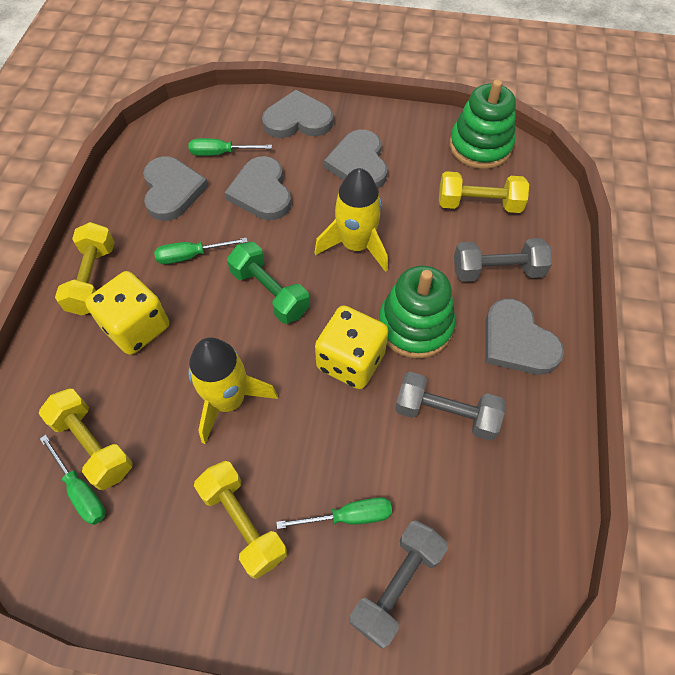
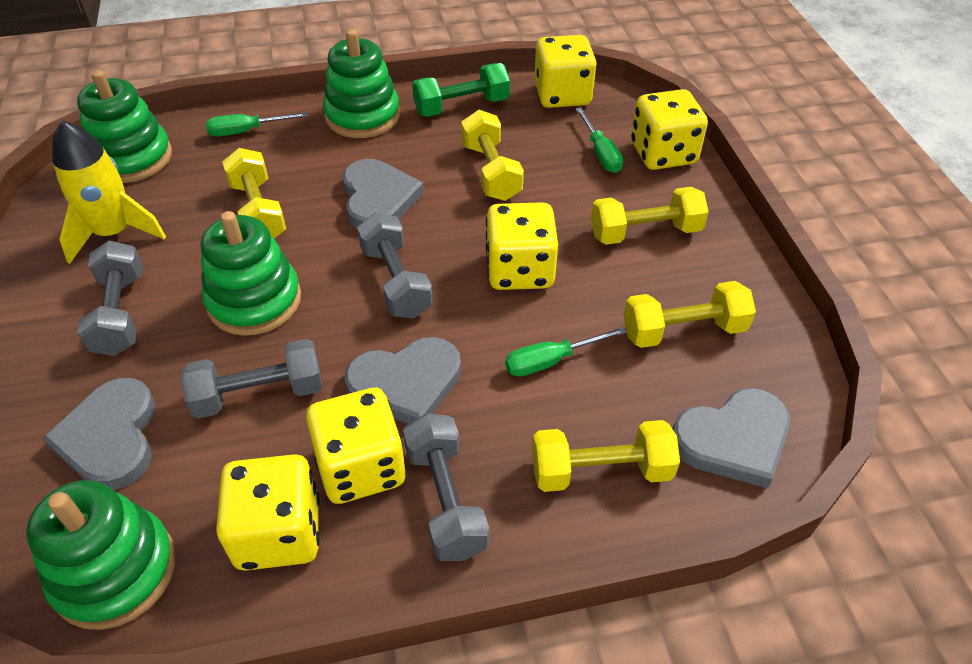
green screwdriver: 4 -> 3
green stacking toy: 2 -> 4
grey dumbbell: 3 -> 4
grey heart: 5 -> 4
yellow dice: 2 -> 5
yellow dumbbell: 4 -> 5
yellow rocket: 2 -> 1

